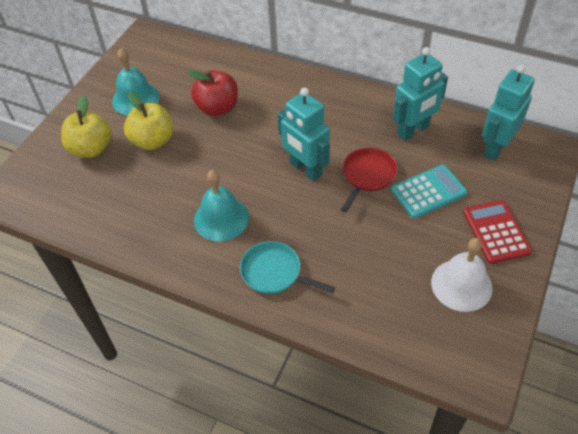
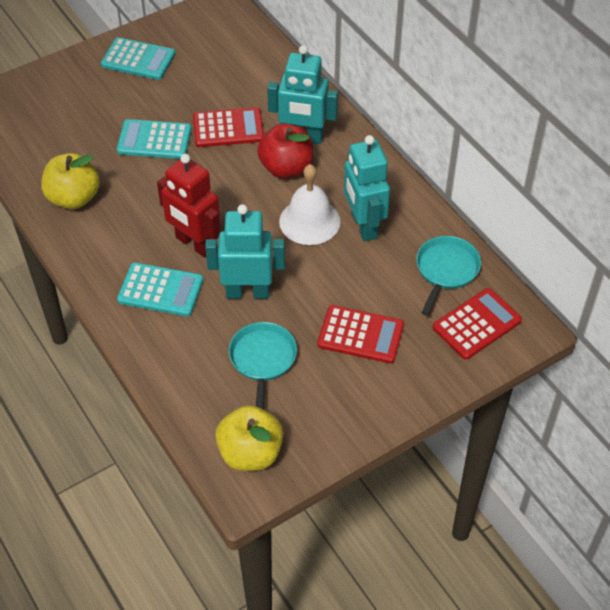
red calculator: 1 -> 3
red pan: 1 -> 0
red robot: 0 -> 1
turquoise bell: 2 -> 0
turquoise calculator: 1 -> 3
turquoise pan: 1 -> 2

